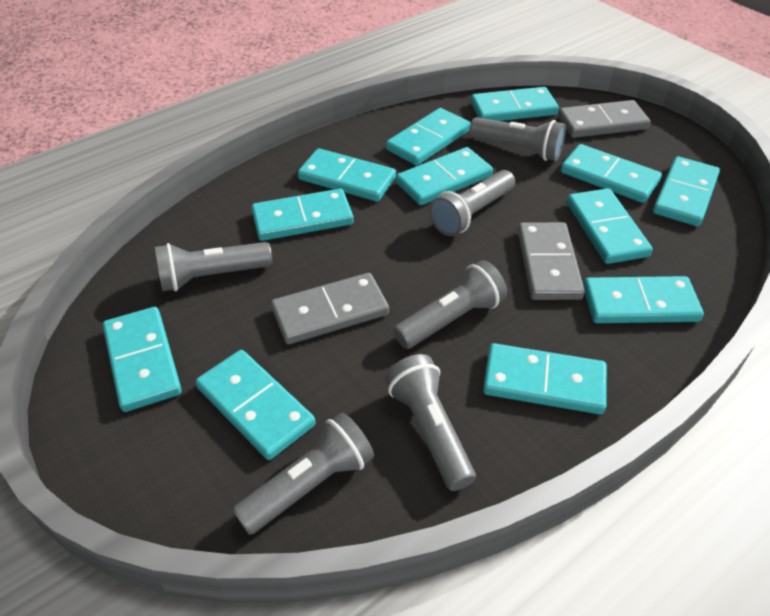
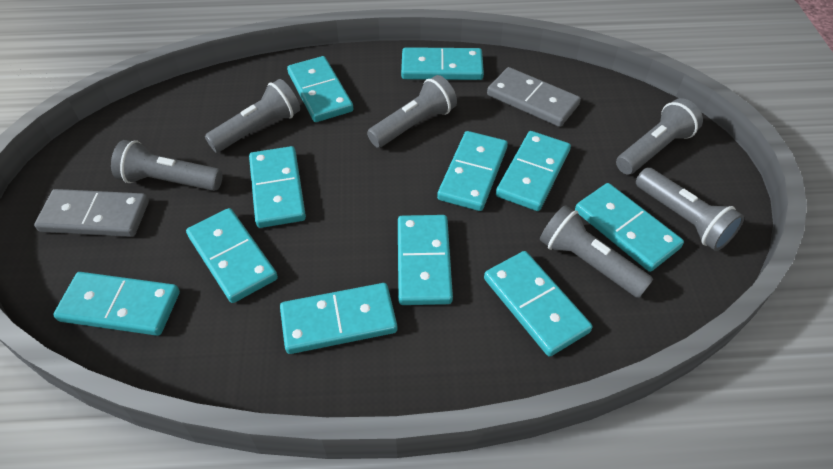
grey domino: 3 -> 2
turquoise domino: 12 -> 11

